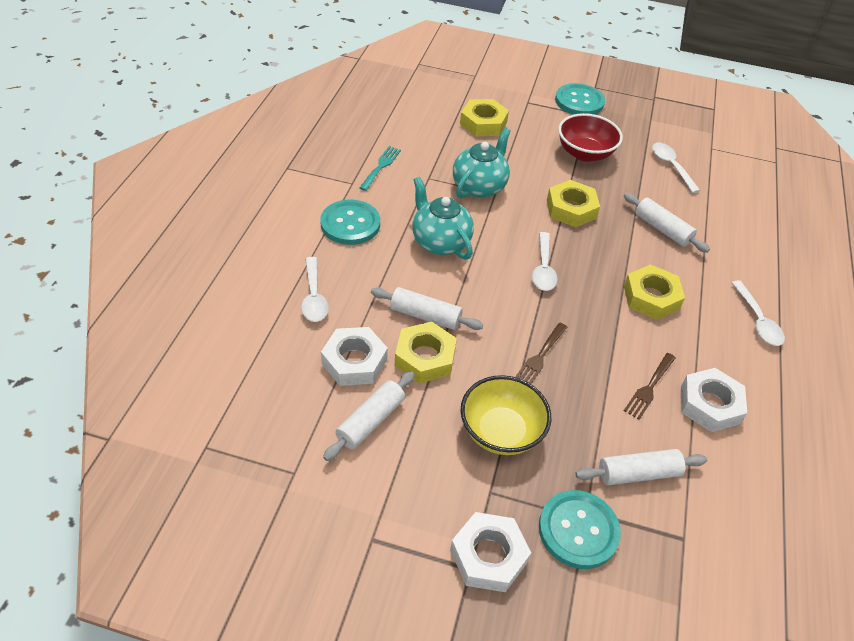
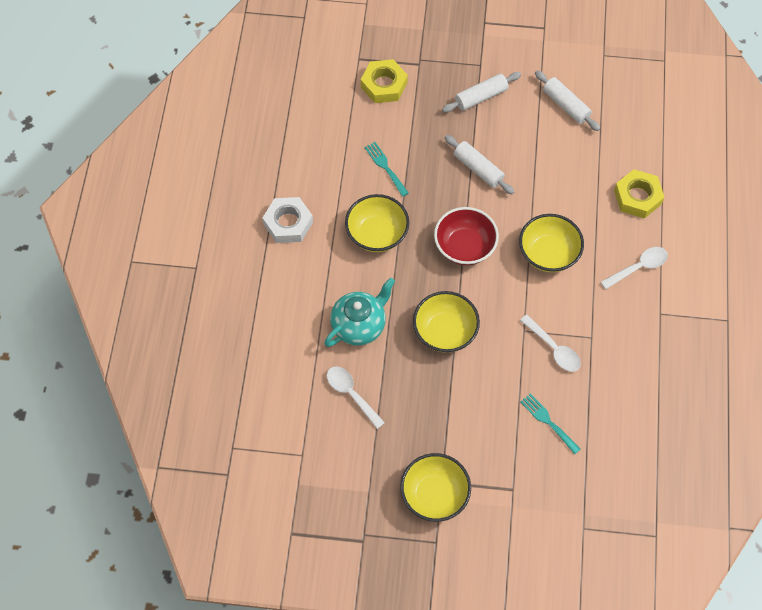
brown fork: 2 -> 0
turquoise button: 3 -> 0
turquoise fork: 1 -> 2
turquoise teapot: 2 -> 1
white nut: 3 -> 1
white rolling pin: 4 -> 3
white spoon: 4 -> 3
yellow bowl: 1 -> 4
yellow nut: 4 -> 2

